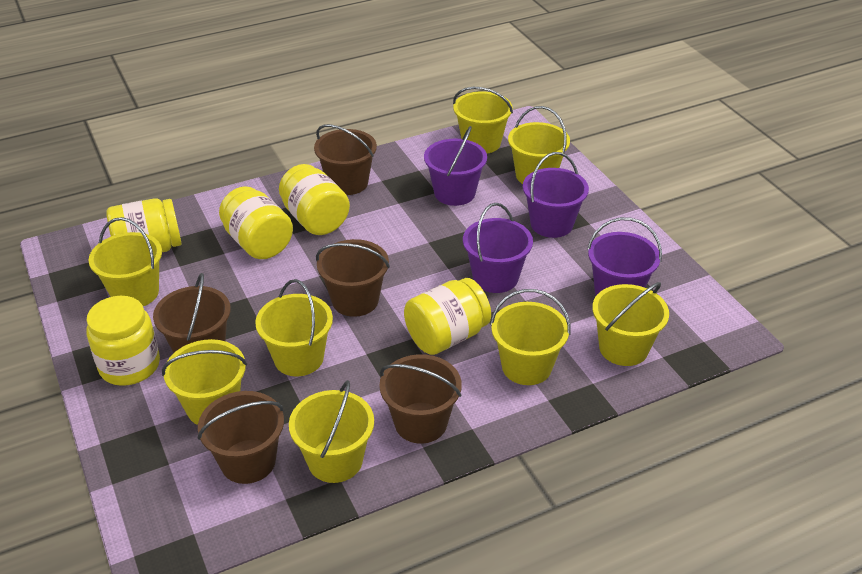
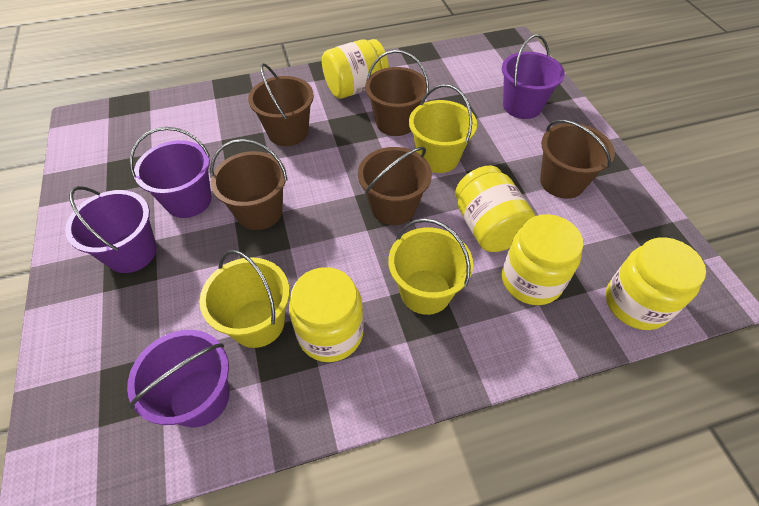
yellow bucket: 8 -> 3

